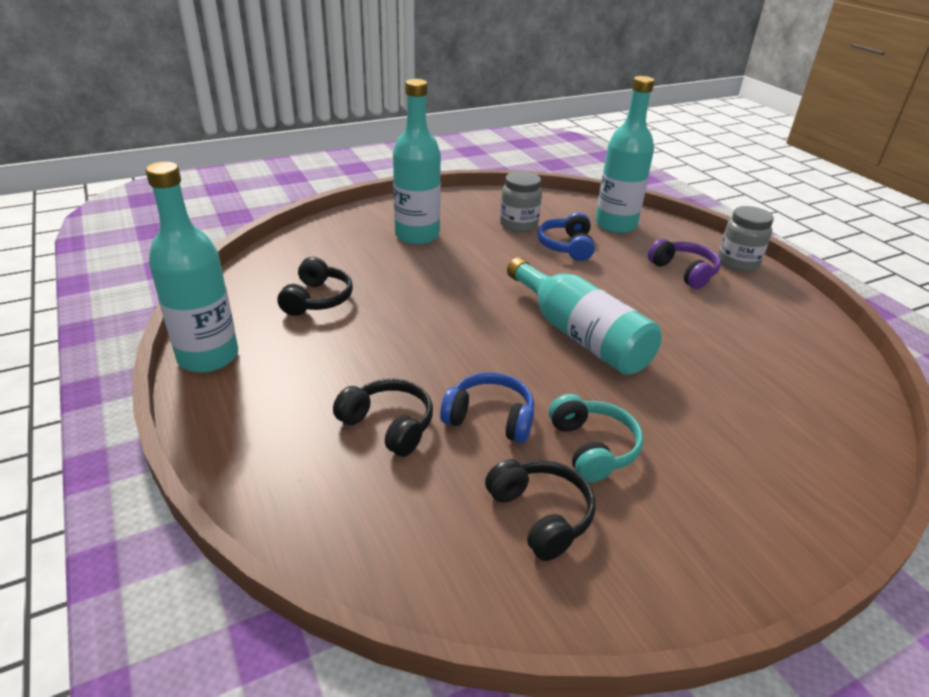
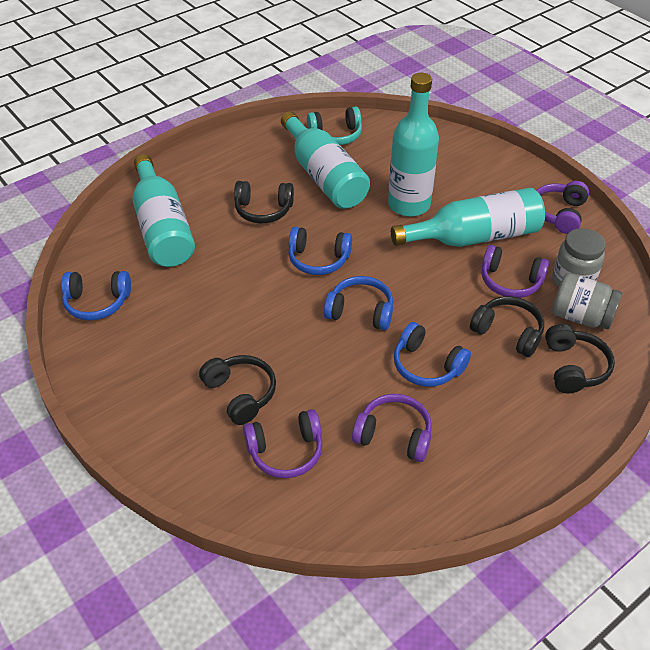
black headphones: 3 -> 4
blue headphones: 2 -> 4
purple headphones: 1 -> 4

